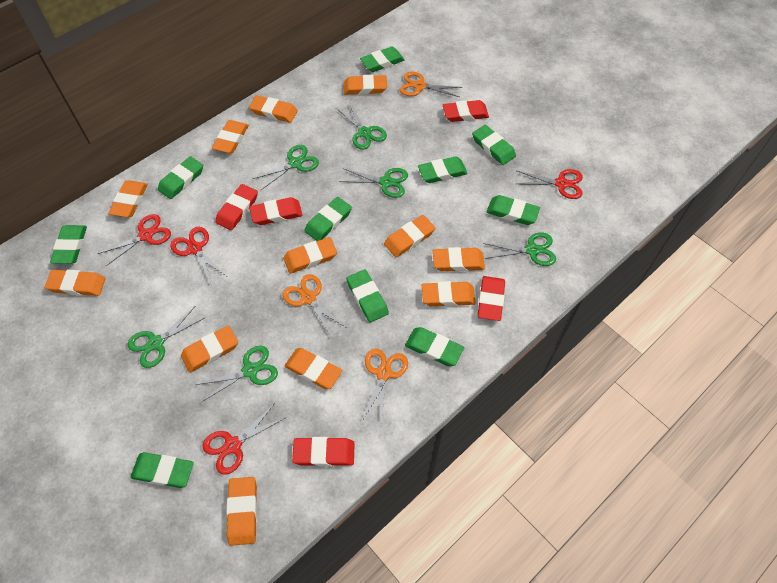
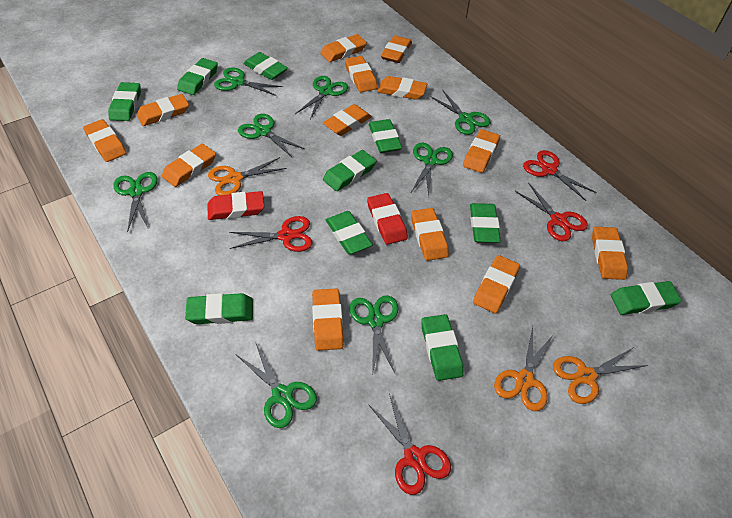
green scissors: 6 -> 8
orange eraser: 12 -> 13
red eraser: 5 -> 2

